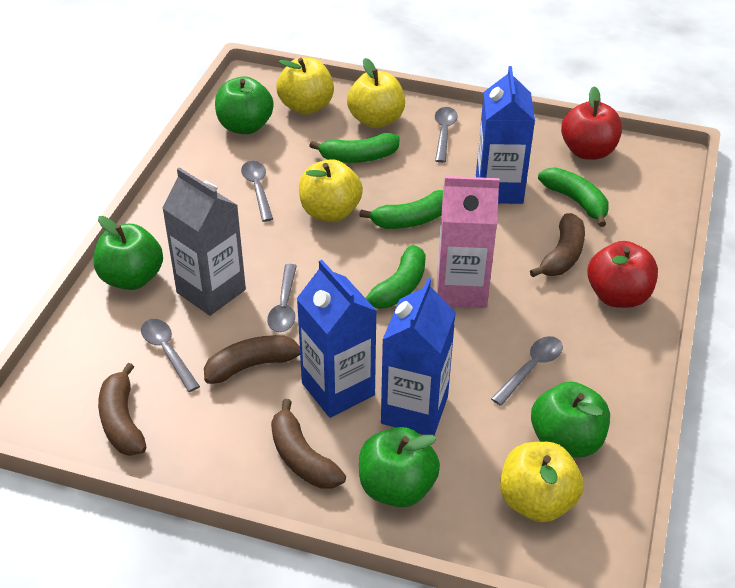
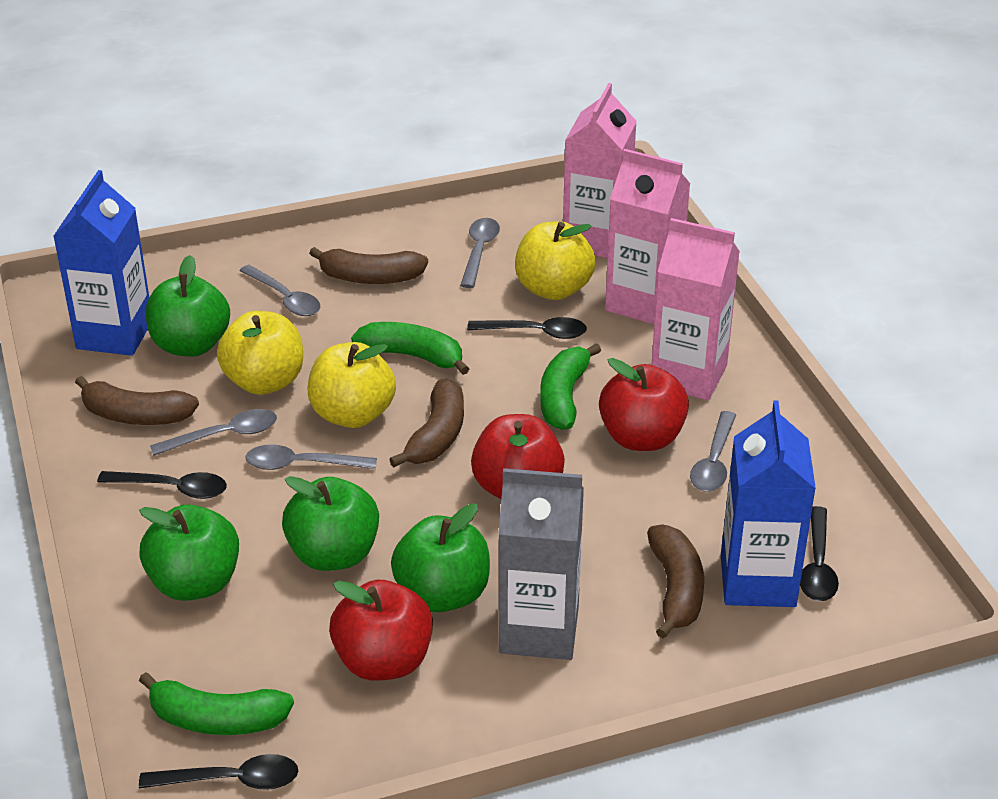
black spoon: 0 -> 4
blue carton: 3 -> 2
green banana: 4 -> 3
pink carton: 1 -> 3
red apple: 2 -> 3
yellow apple: 4 -> 3

